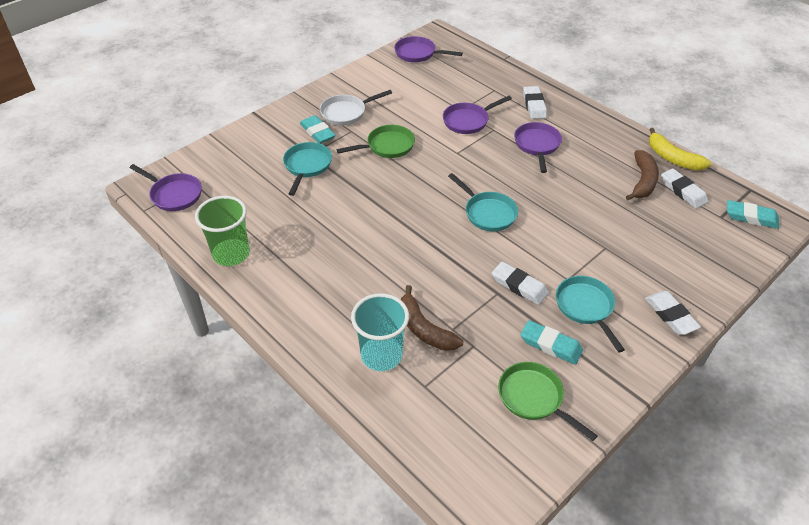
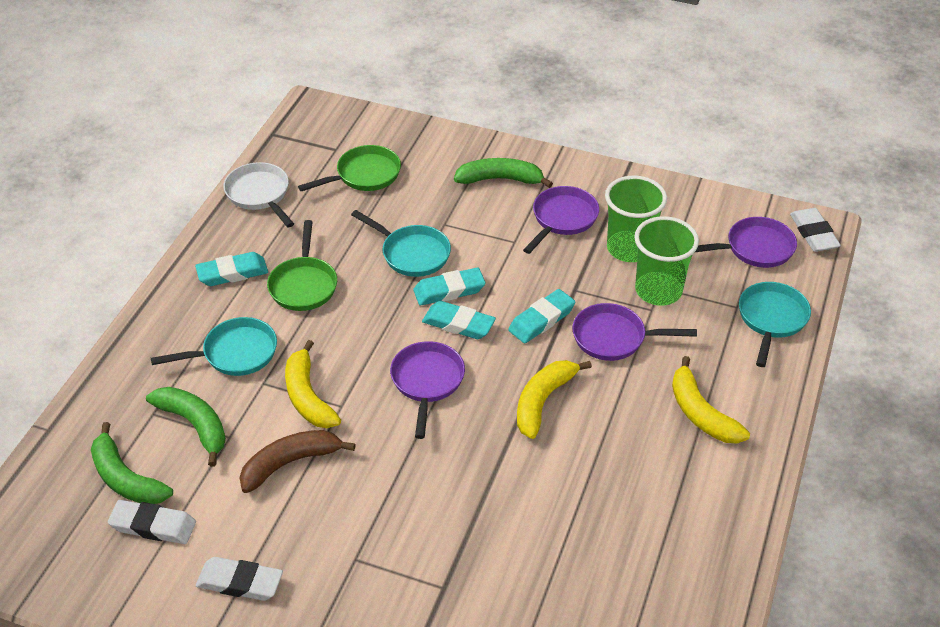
brown banana: 2 -> 1
green banana: 0 -> 3
green cup: 1 -> 2
turquoise cup: 1 -> 0
turquoise eraser: 3 -> 4
white eraser: 4 -> 3
yellow banana: 1 -> 3

